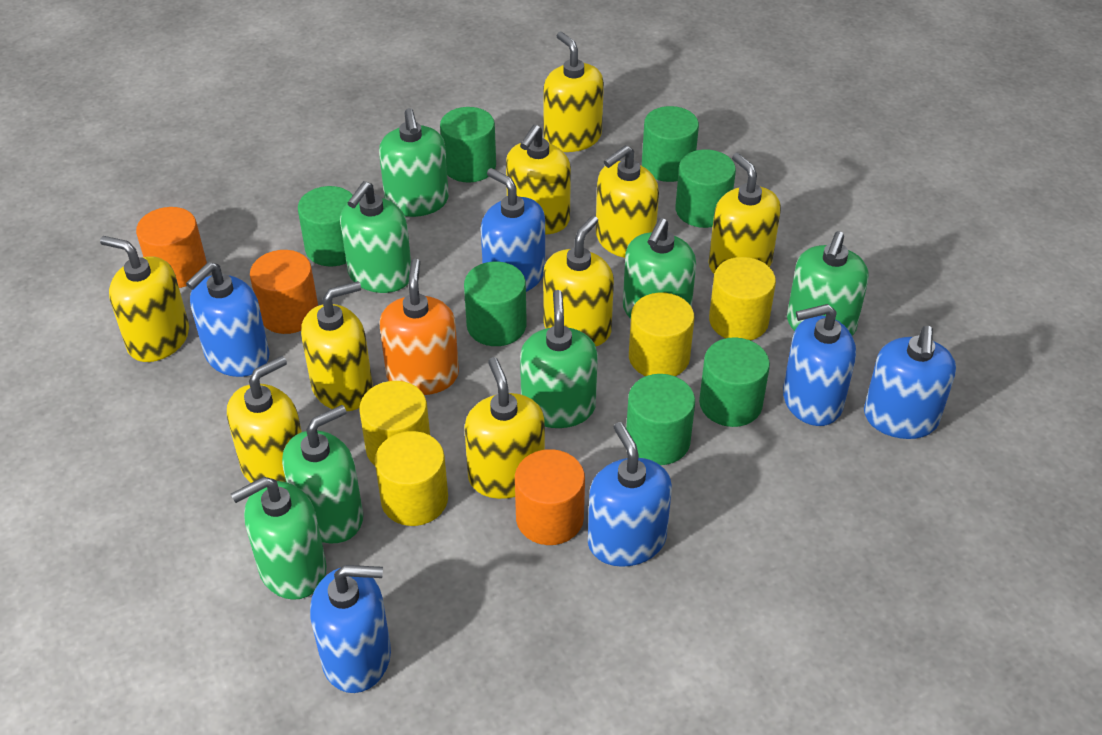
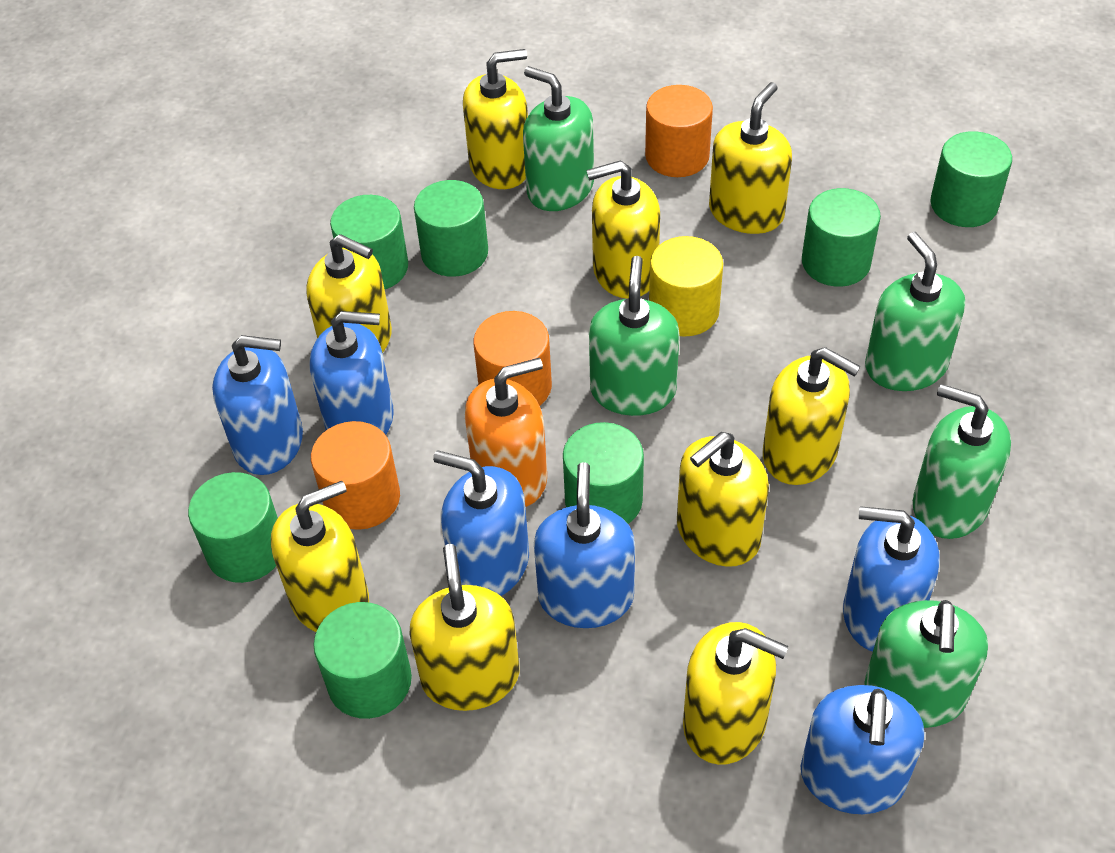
green soap dispenser: 7 -> 5
yellow cylinder: 4 -> 1

